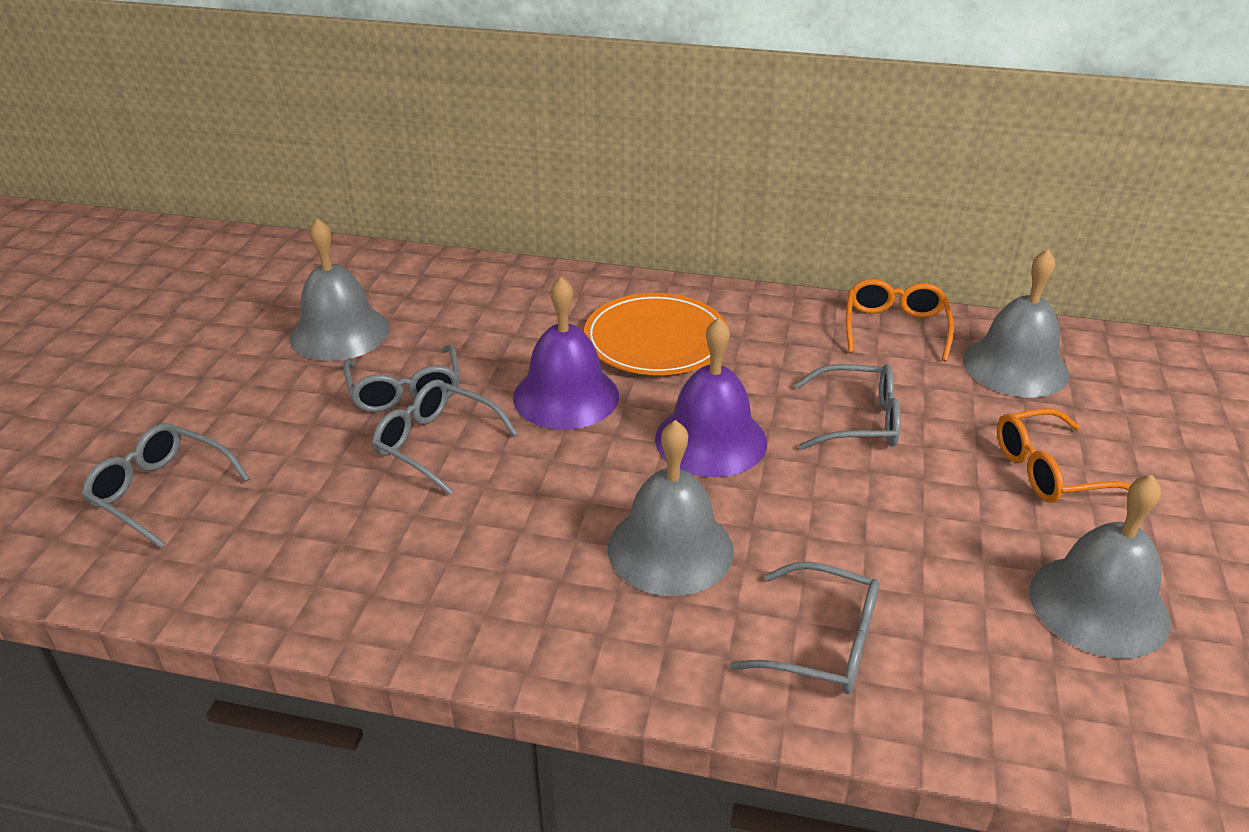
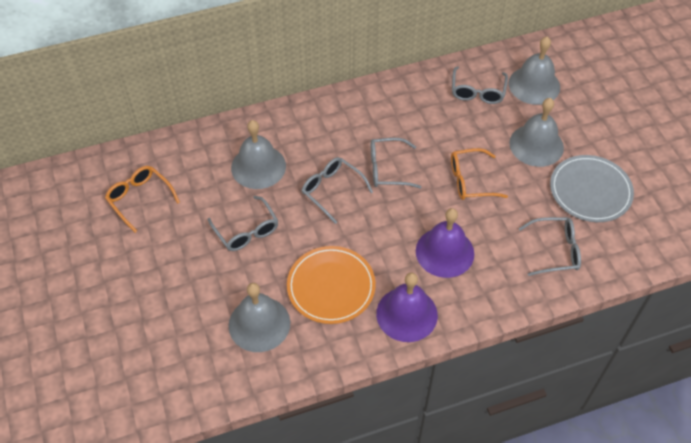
grey plate: 0 -> 1

